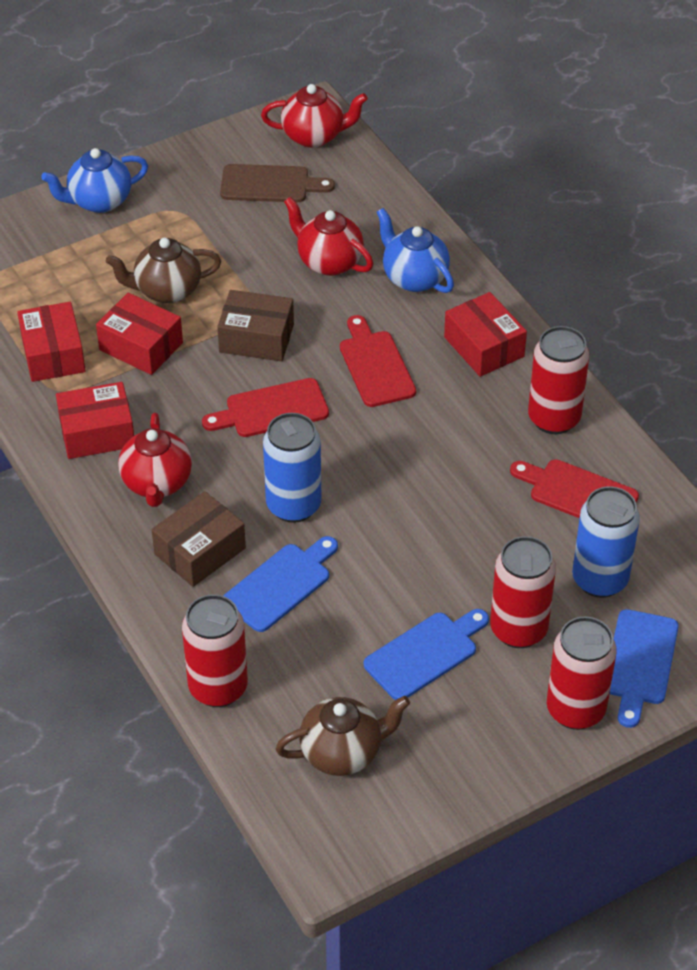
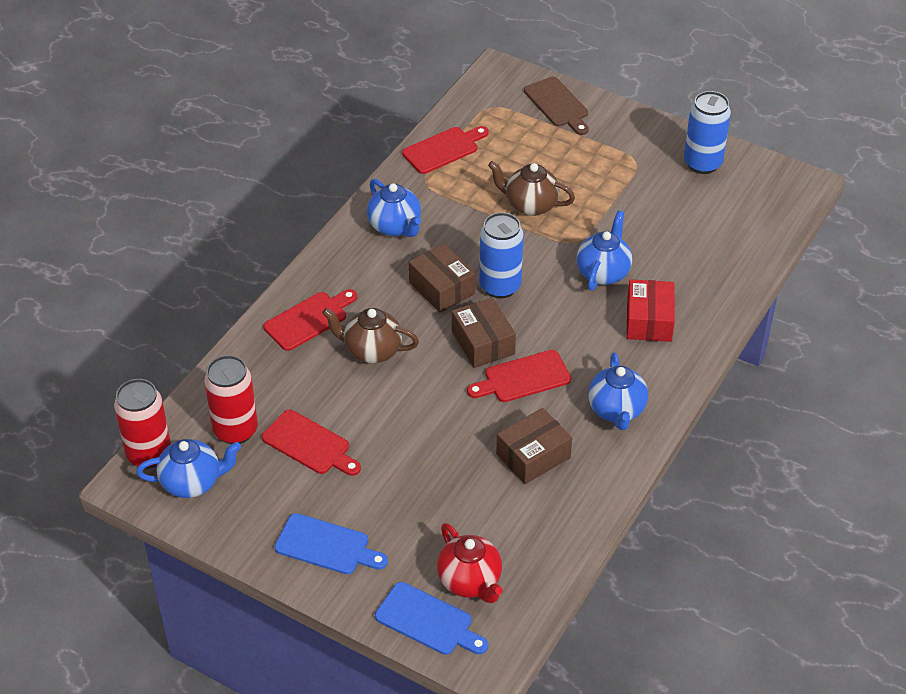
blue cutting board: 3 -> 2
blue teapot: 2 -> 4
brown box: 2 -> 3
red box: 4 -> 1
red can: 4 -> 2
red cutting board: 3 -> 4
red teapot: 3 -> 1

